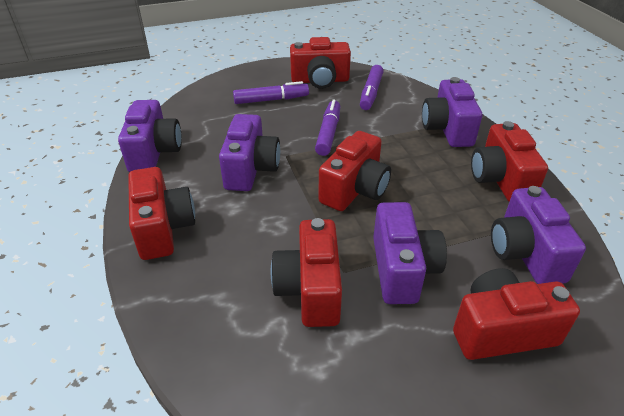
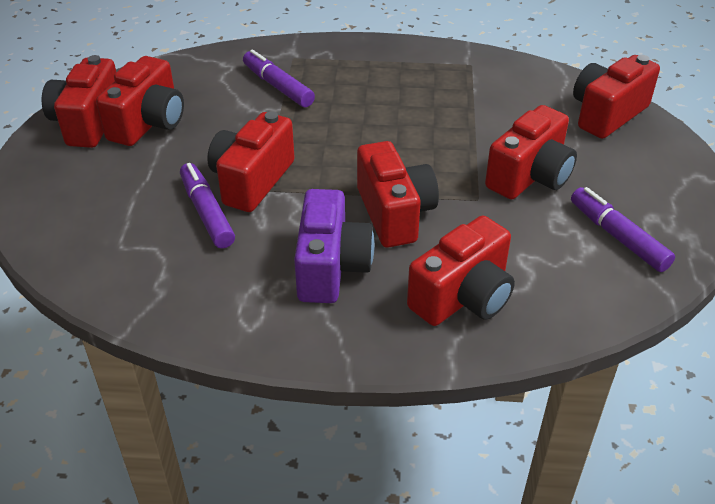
purple camera: 5 -> 1
red camera: 6 -> 7

